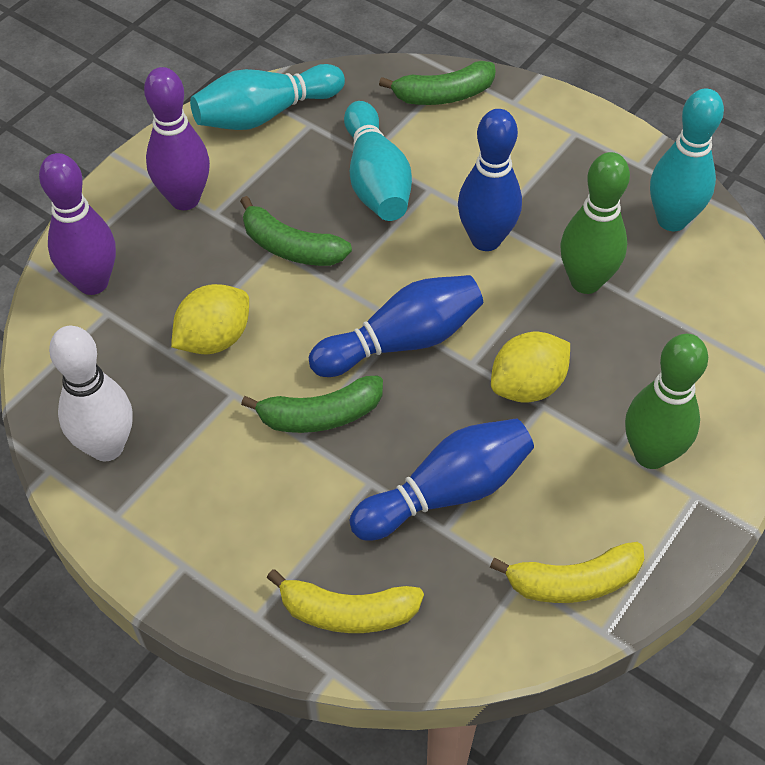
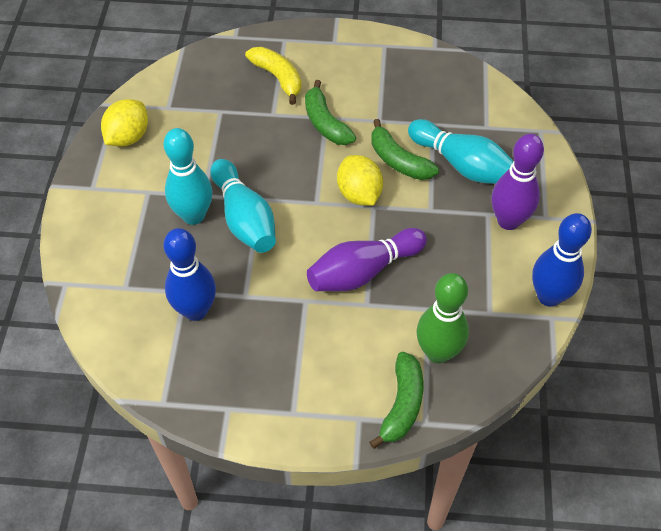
blue bowling pin: 3 -> 2
green bowling pin: 2 -> 1
white bowling pin: 1 -> 0
yellow banana: 2 -> 1

